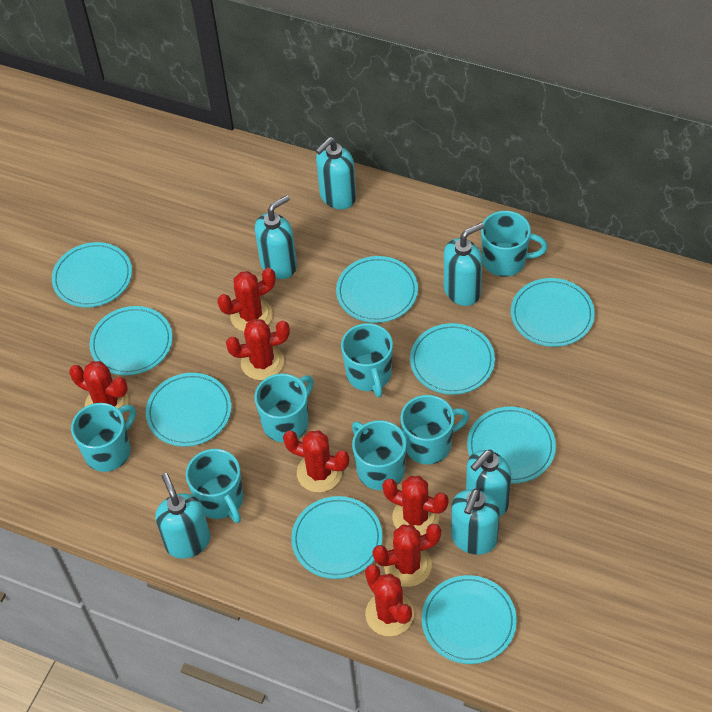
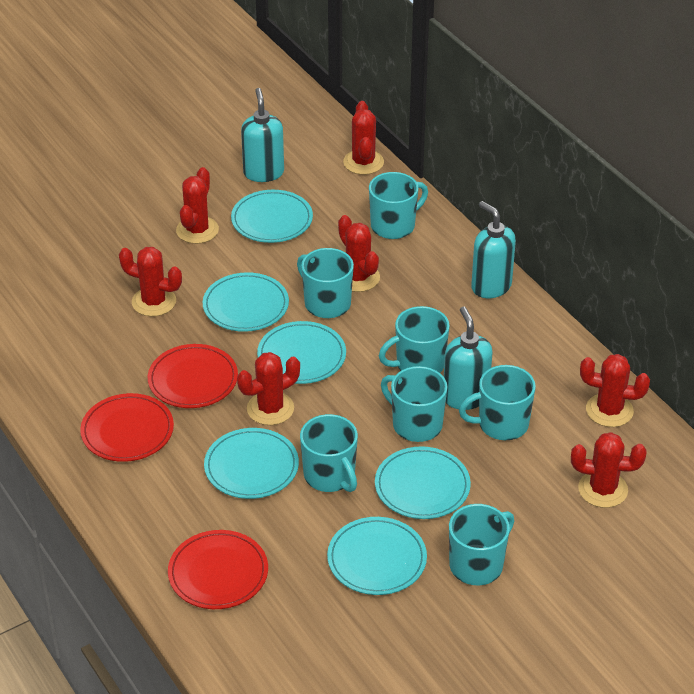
red plate: 0 -> 3
turquoise plate: 9 -> 6
turquoise soap dispenser: 6 -> 3

